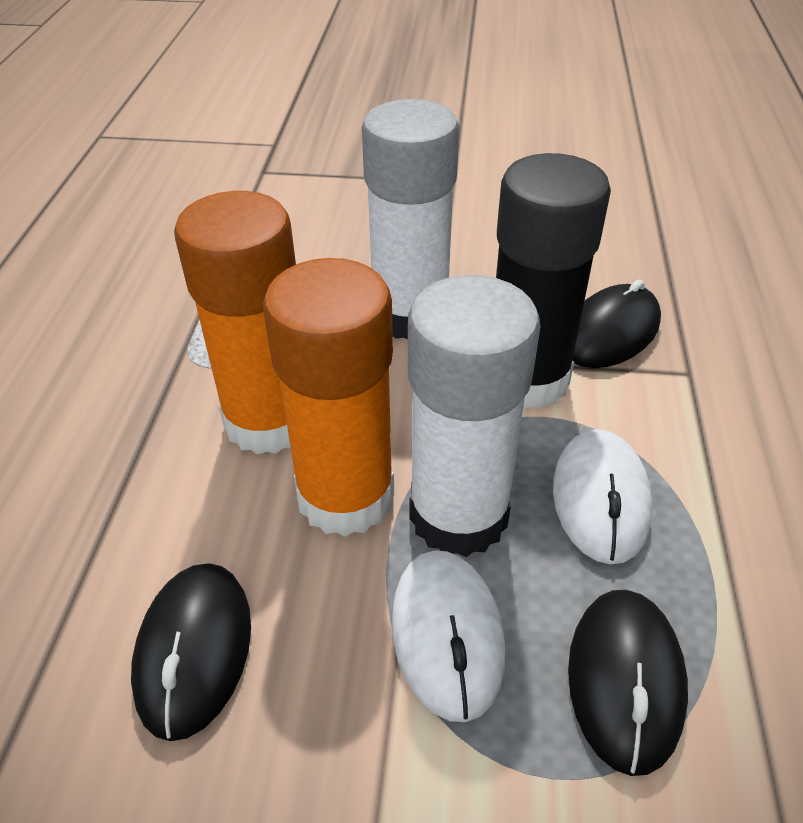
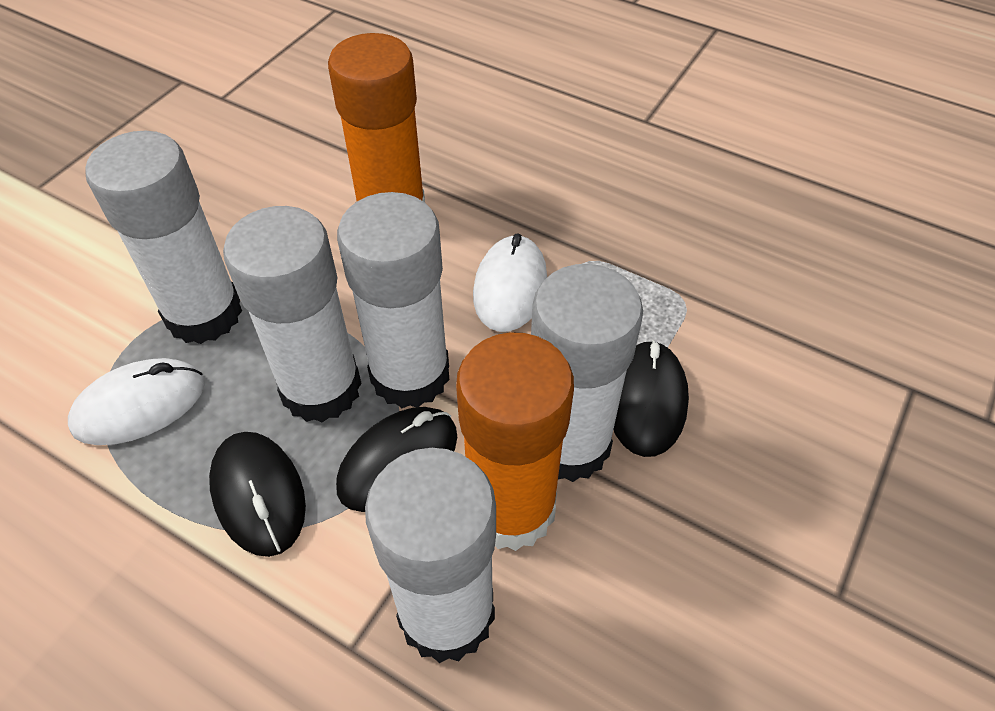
black glue stick: 1 -> 0
white glue stick: 2 -> 5

